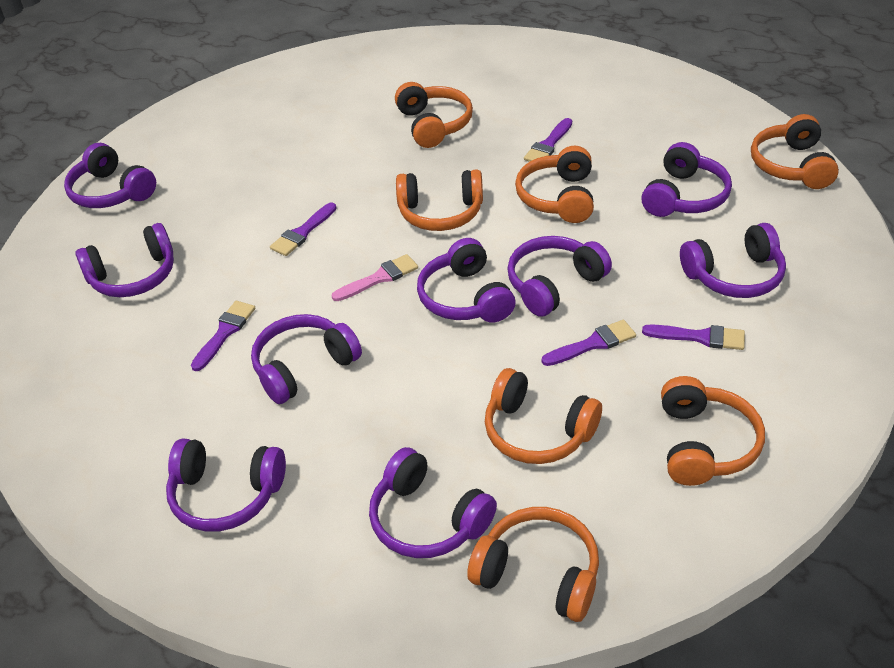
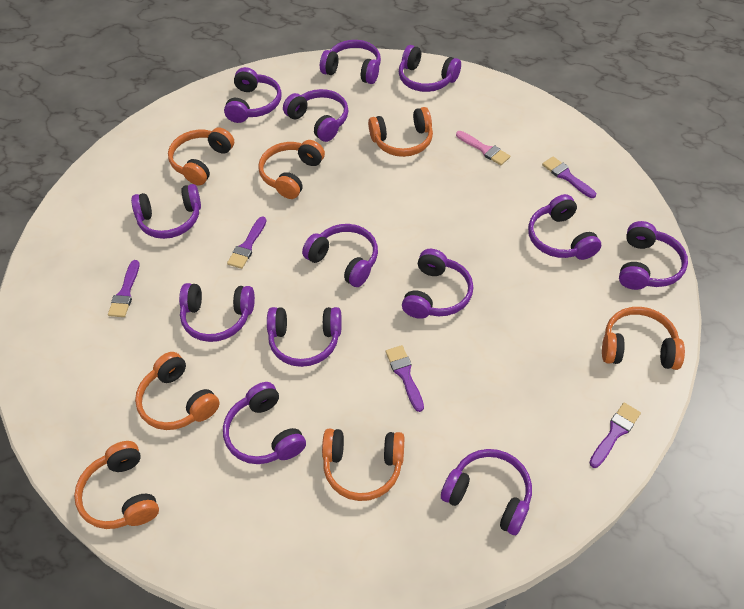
purple headphones: 9 -> 13

